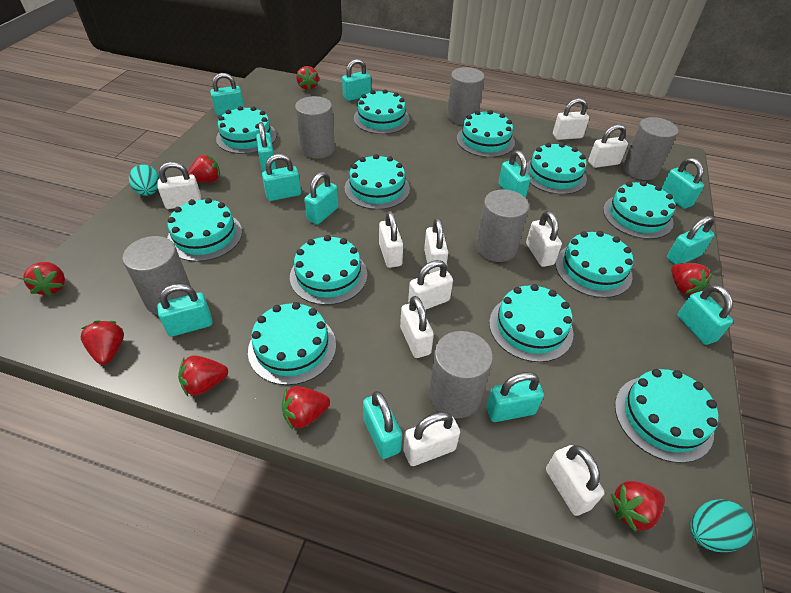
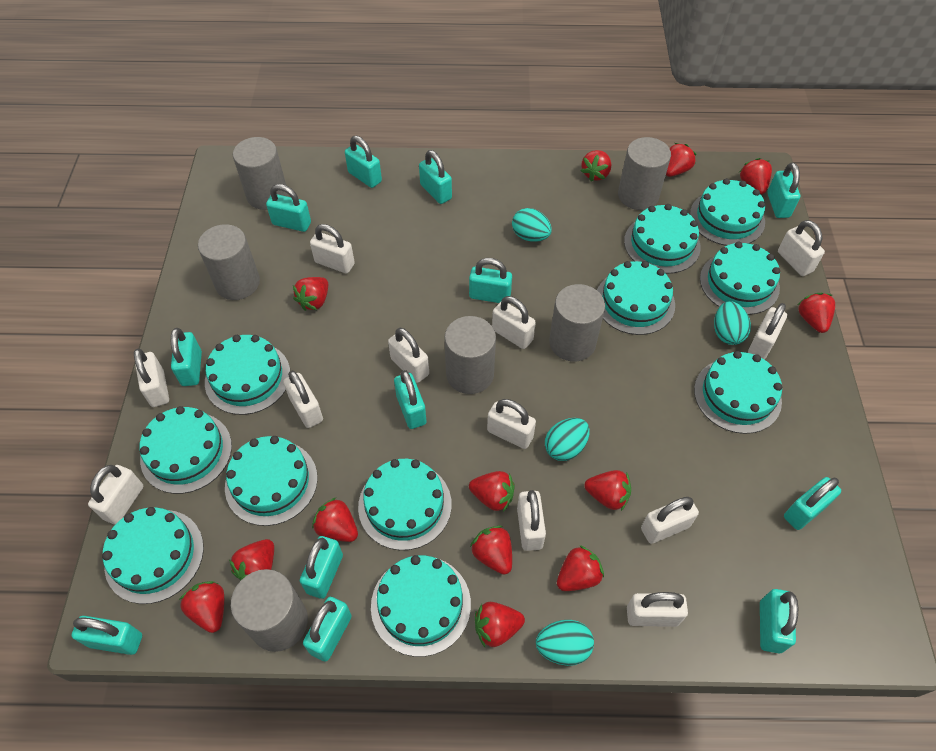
red strawberry: 8 -> 13
turquoise cake: 12 -> 11
turquoise egg: 2 -> 4
white padlock: 10 -> 12

